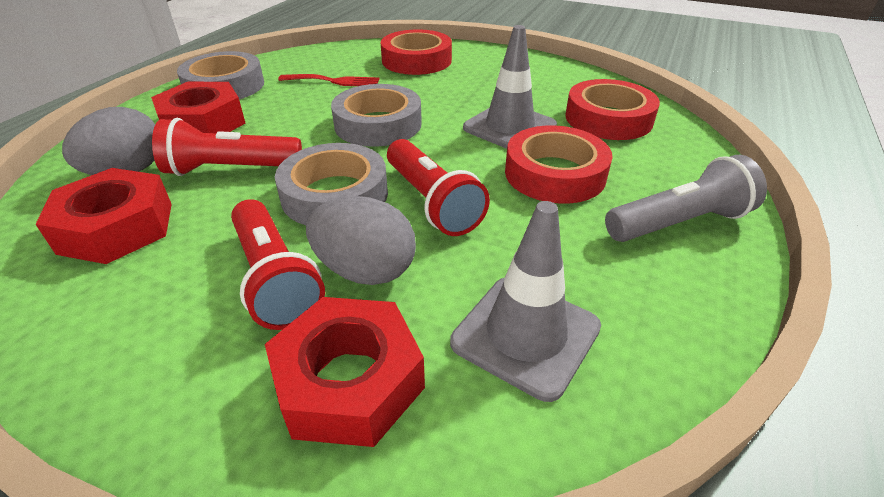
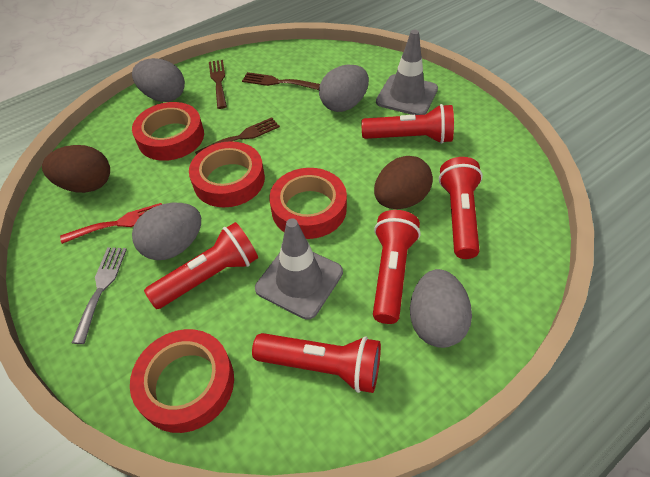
brown egg: 0 -> 2
brown fork: 0 -> 3
grey egg: 2 -> 4
grey flashlight: 1 -> 0
grey fork: 0 -> 1
grey tape: 3 -> 0
red flashlight: 3 -> 5
red nut: 3 -> 0
red tape: 3 -> 4

